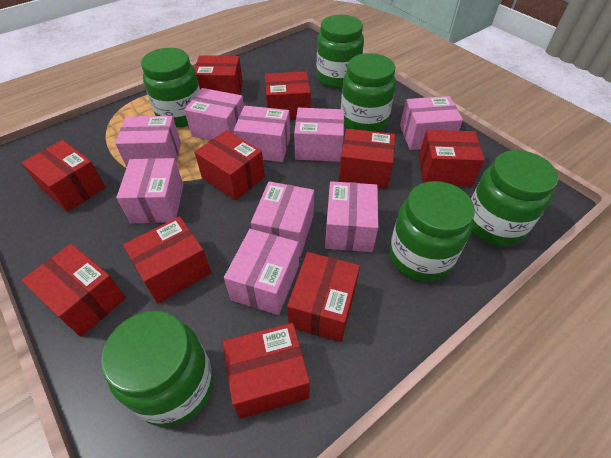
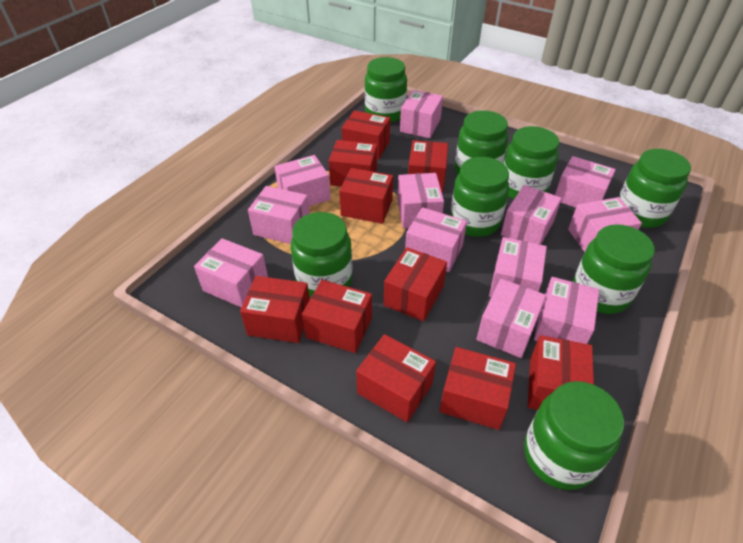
green jar: 6 -> 8
pink box: 9 -> 12

